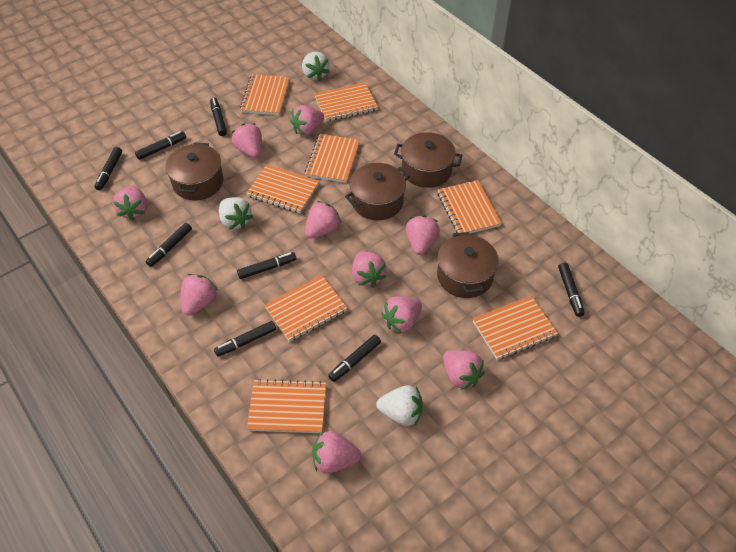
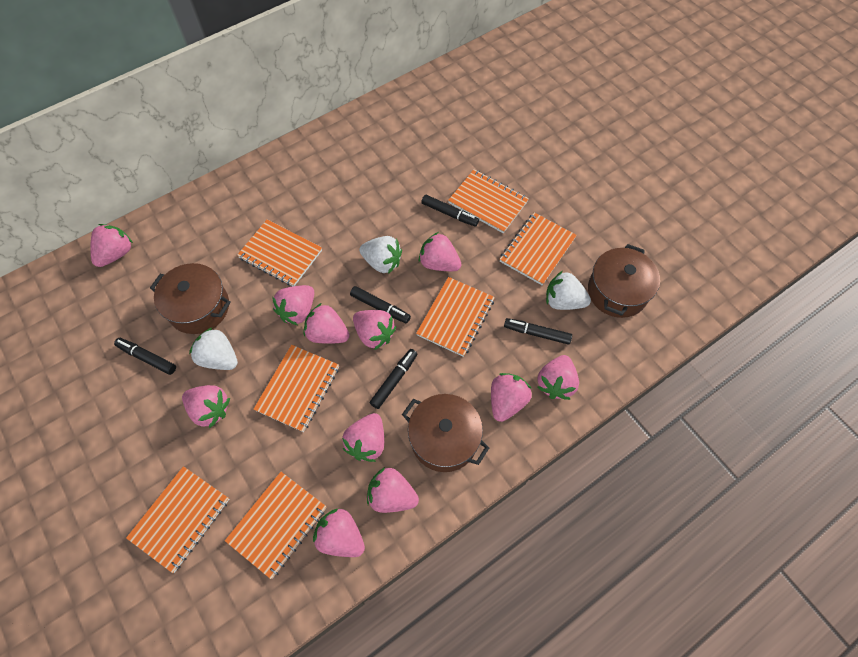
black marker: 8 -> 5
brown pot: 4 -> 3
orange notebook: 8 -> 7
pink strawberry: 10 -> 11

